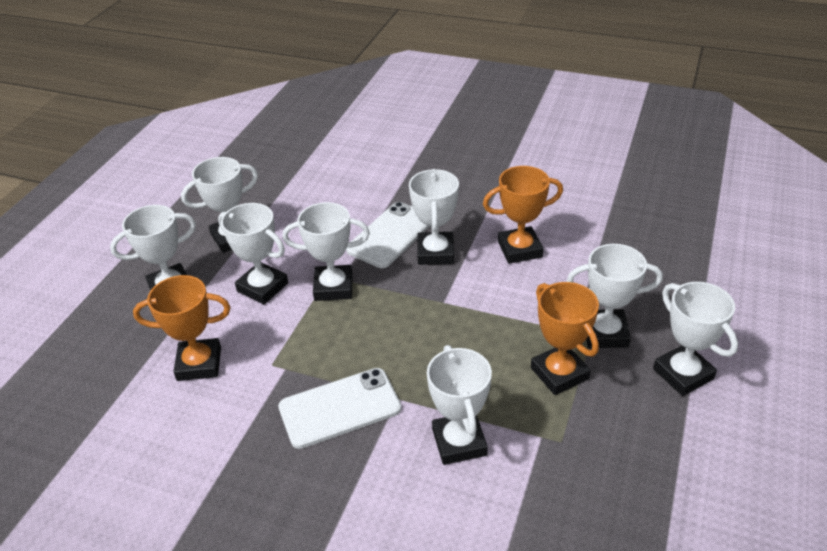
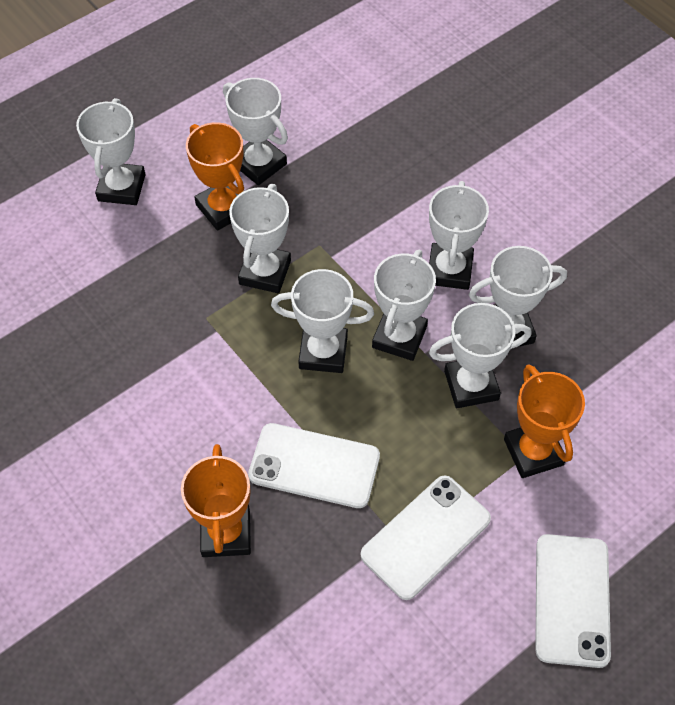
white phone: 2 -> 3

